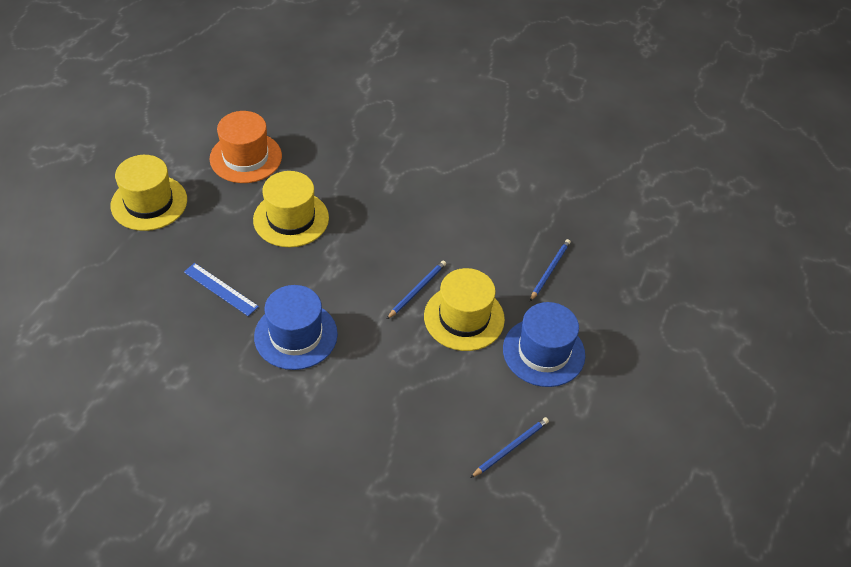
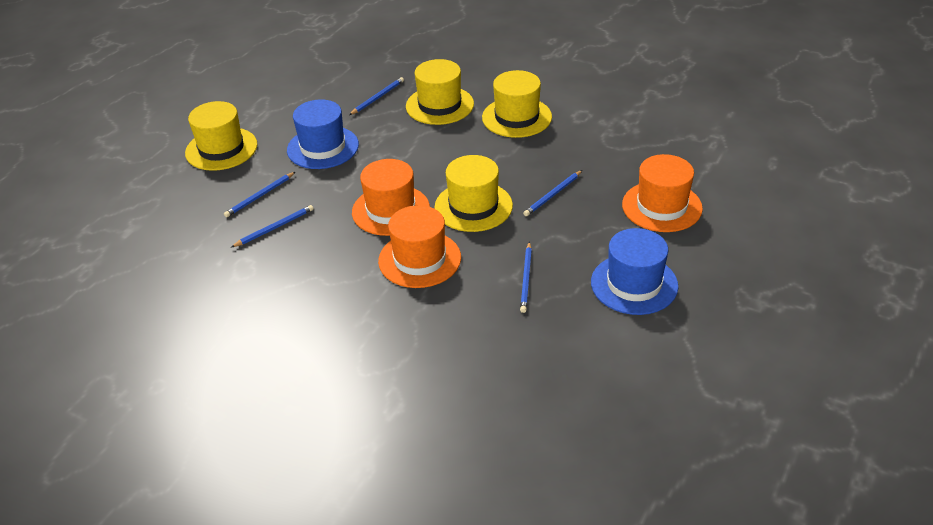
blue pencil: 3 -> 5
blue ruler: 1 -> 0
orange hat: 1 -> 3
yellow hat: 3 -> 4

